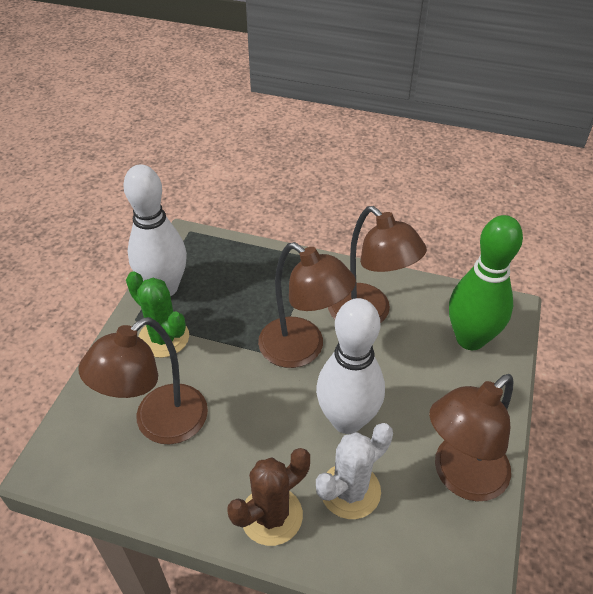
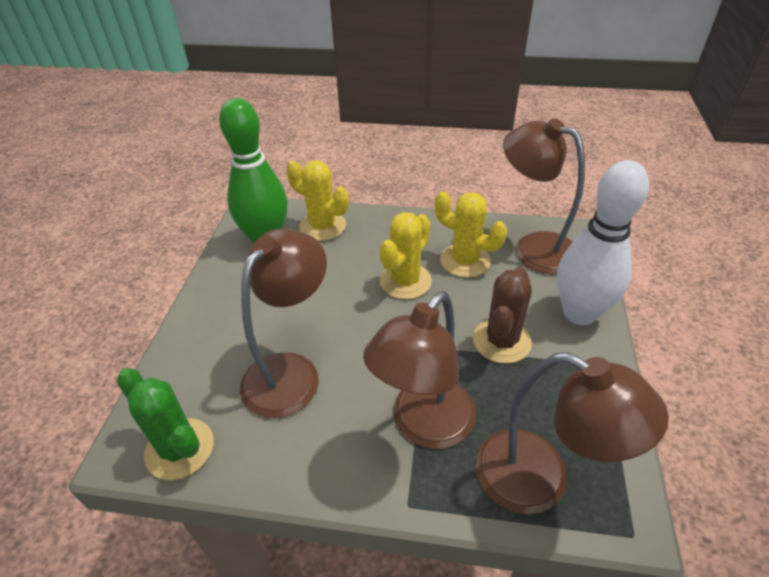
white bowling pin: 2 -> 1
white cactus: 1 -> 0
yellow cactus: 0 -> 3

